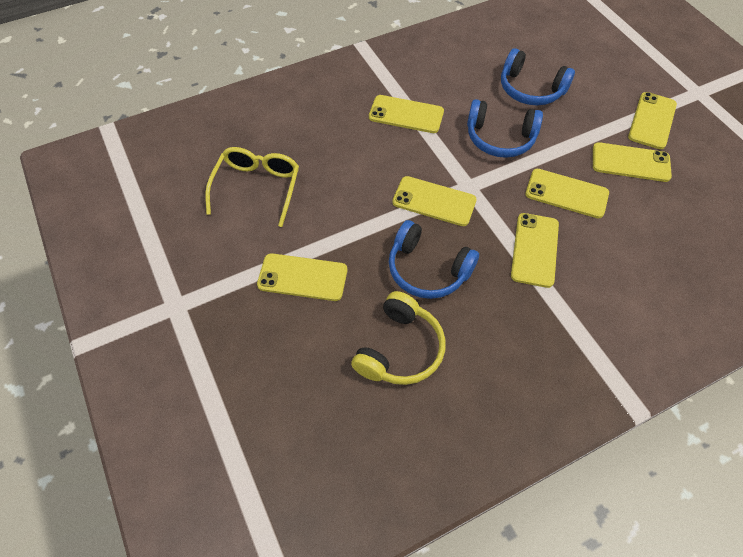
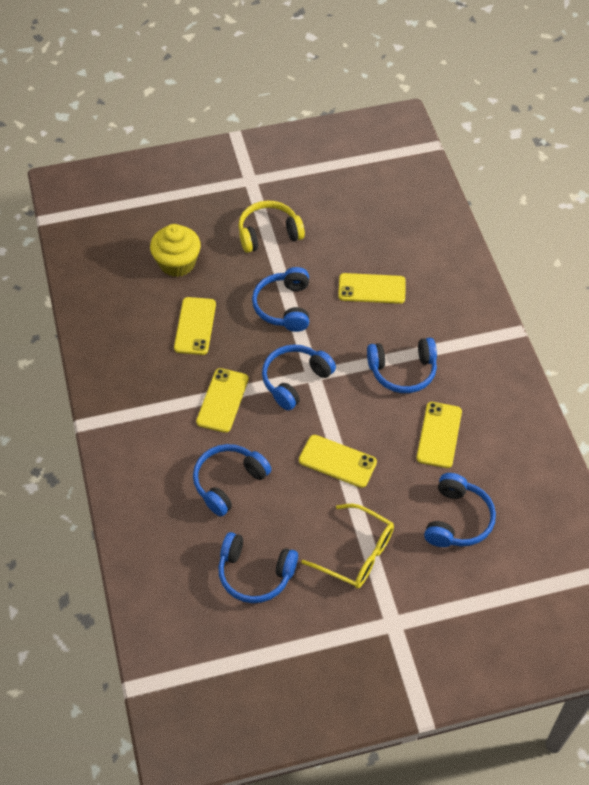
blue headphones: 3 -> 6
yellow cupcake: 0 -> 1
yellow phone: 7 -> 5

